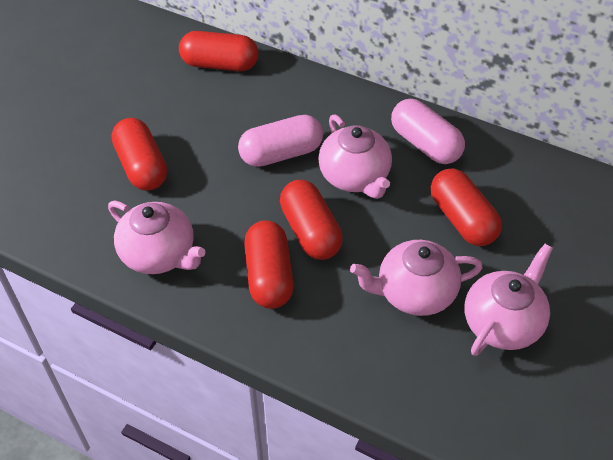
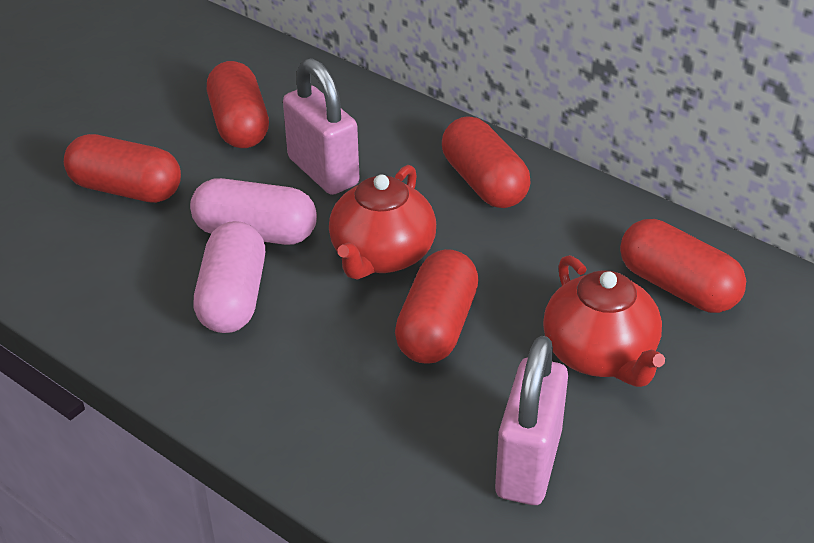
pink padlock: 0 -> 2
pink teapot: 4 -> 0
red teapot: 0 -> 2

